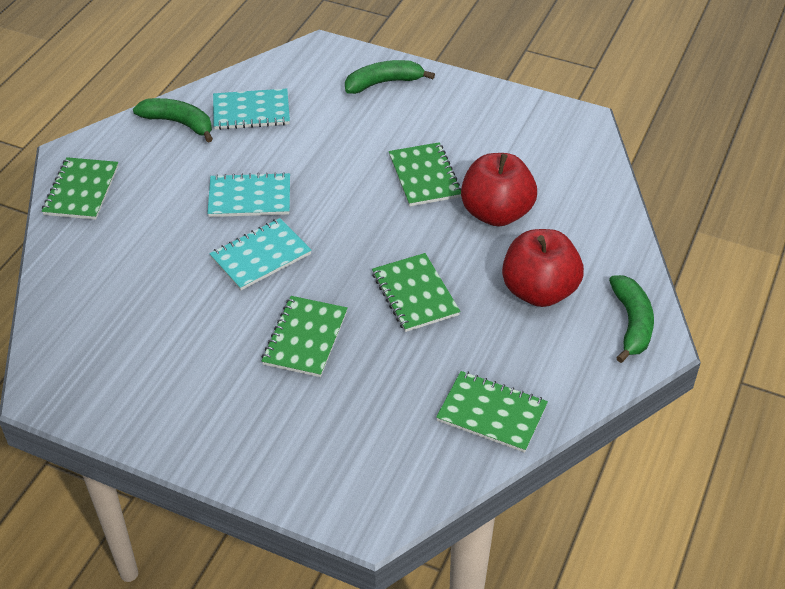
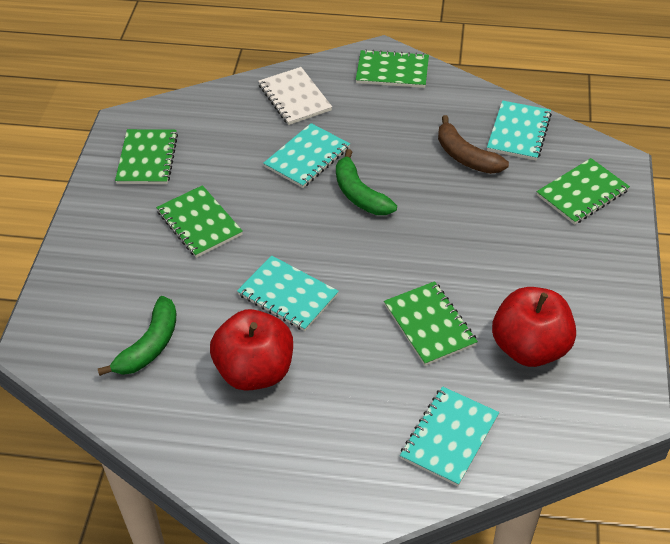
brown banana: 0 -> 1
green banana: 3 -> 2
turquoise notebook: 3 -> 4
white notebook: 0 -> 1

